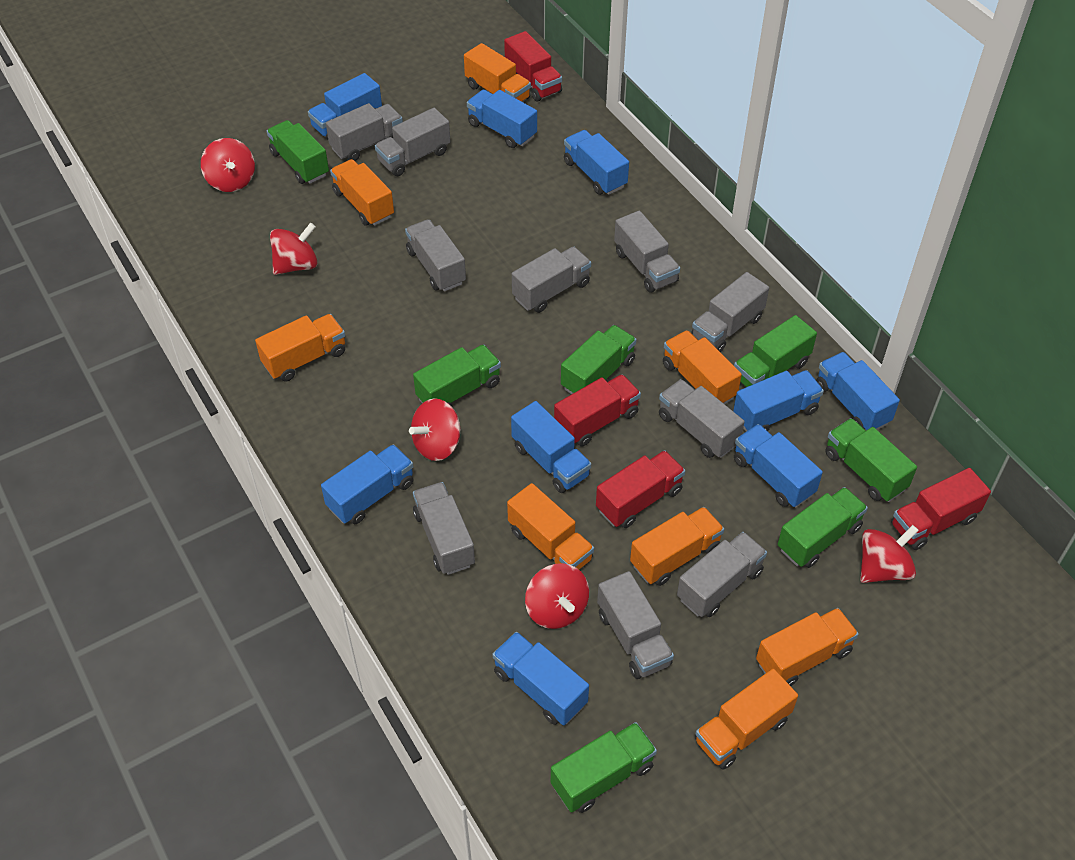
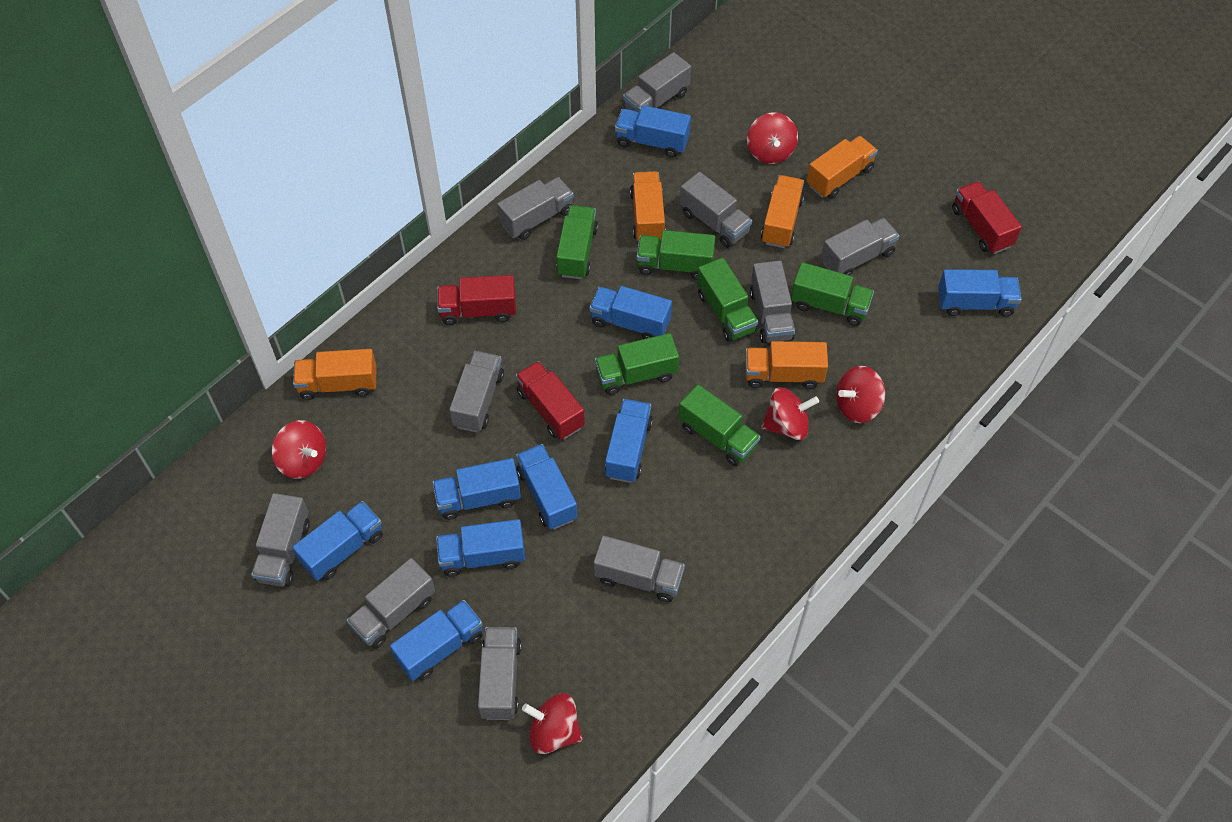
green truck: 7 -> 6
orange truck: 8 -> 5
red truck: 4 -> 3

